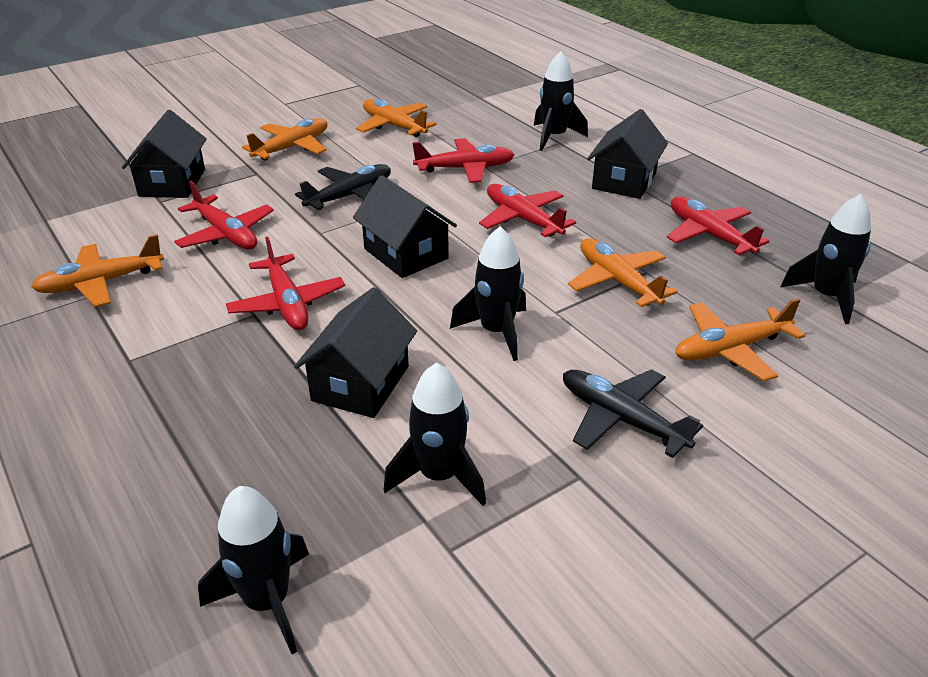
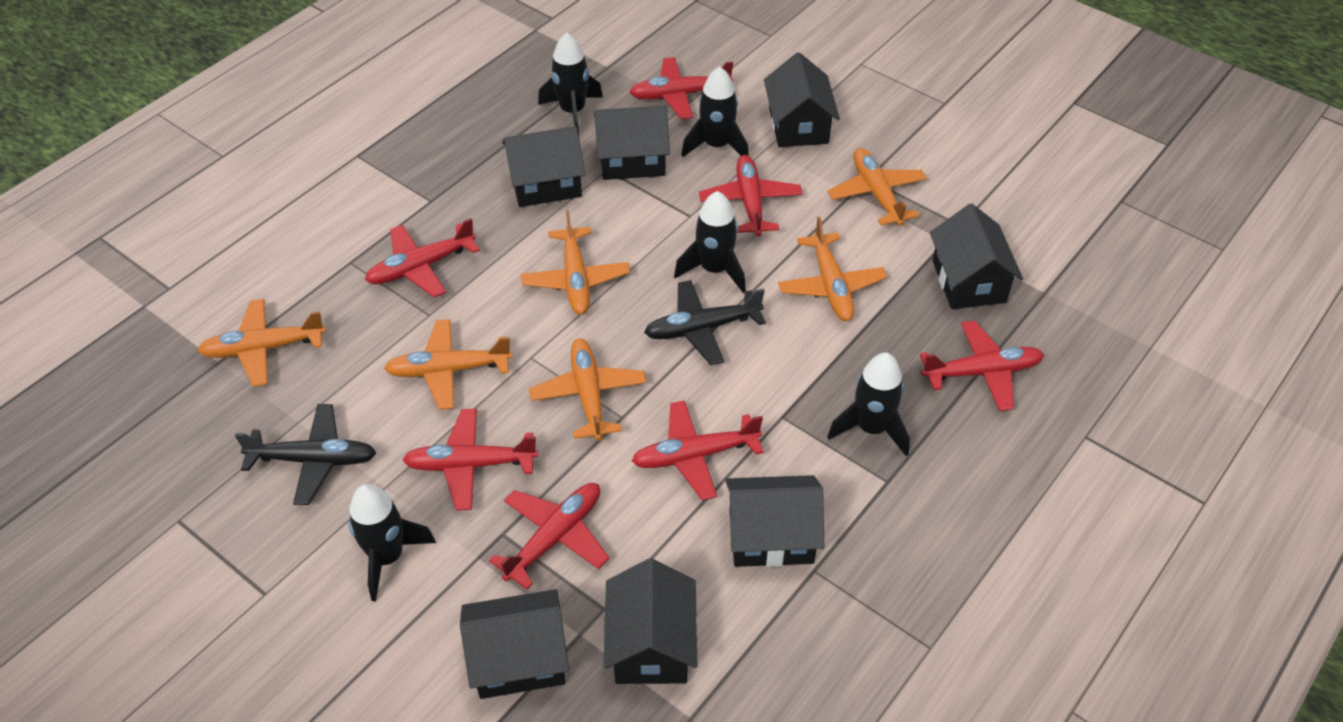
black house: 4 -> 7
orange plane: 5 -> 6
red plane: 5 -> 7

